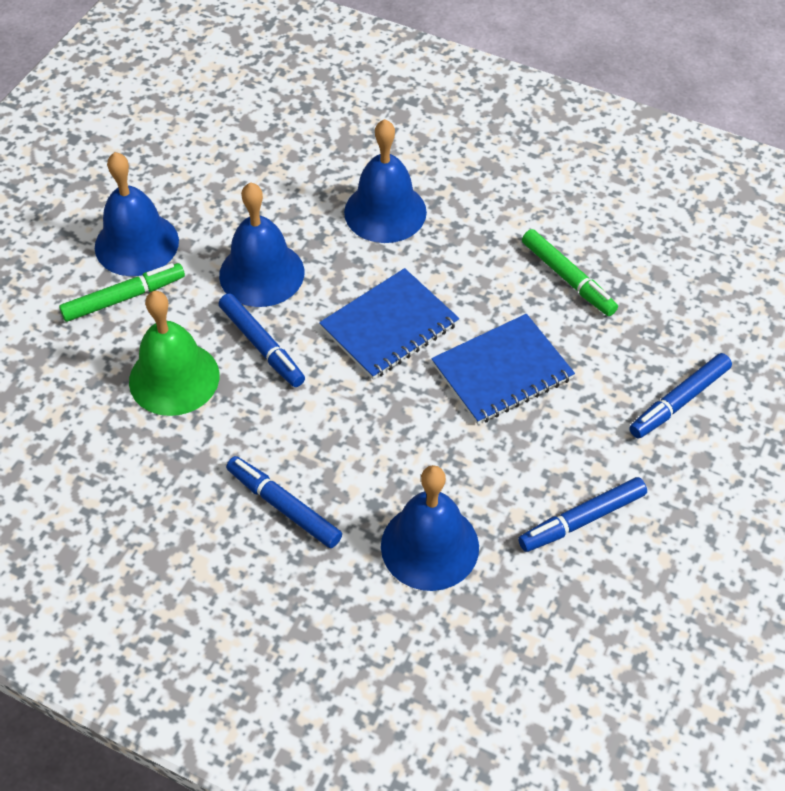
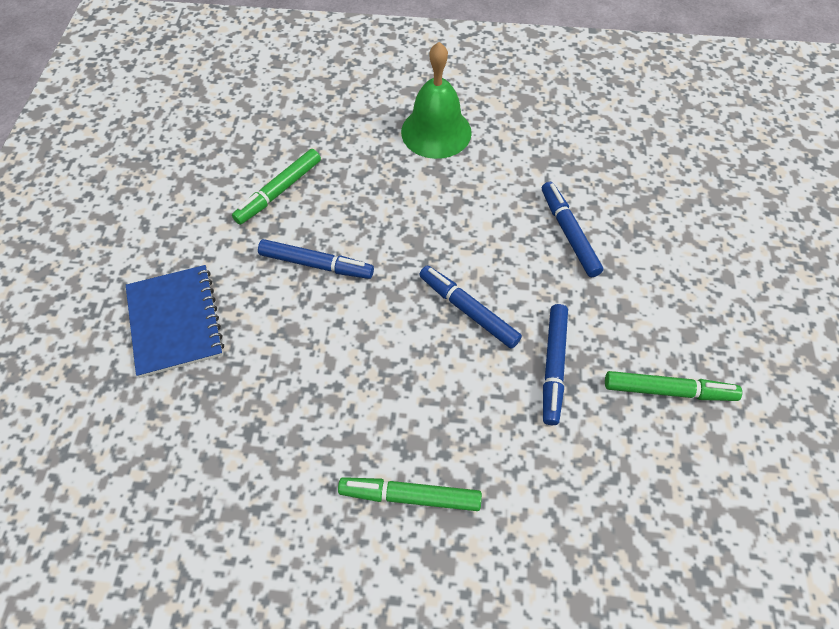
blue bell: 4 -> 0
blue notebook: 2 -> 1
green marker: 2 -> 3

